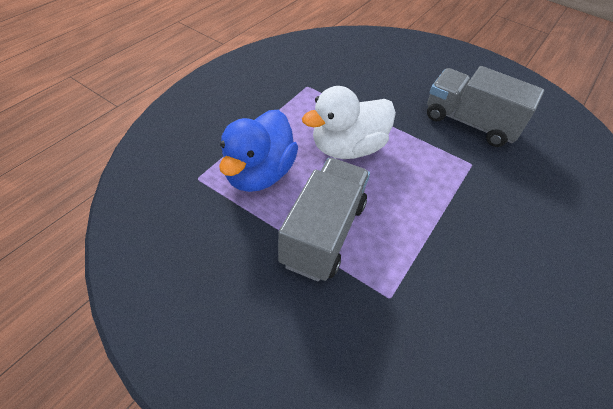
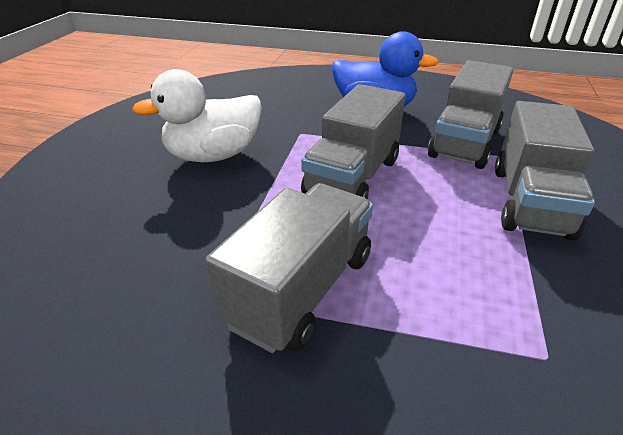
grey truck: 2 -> 4

